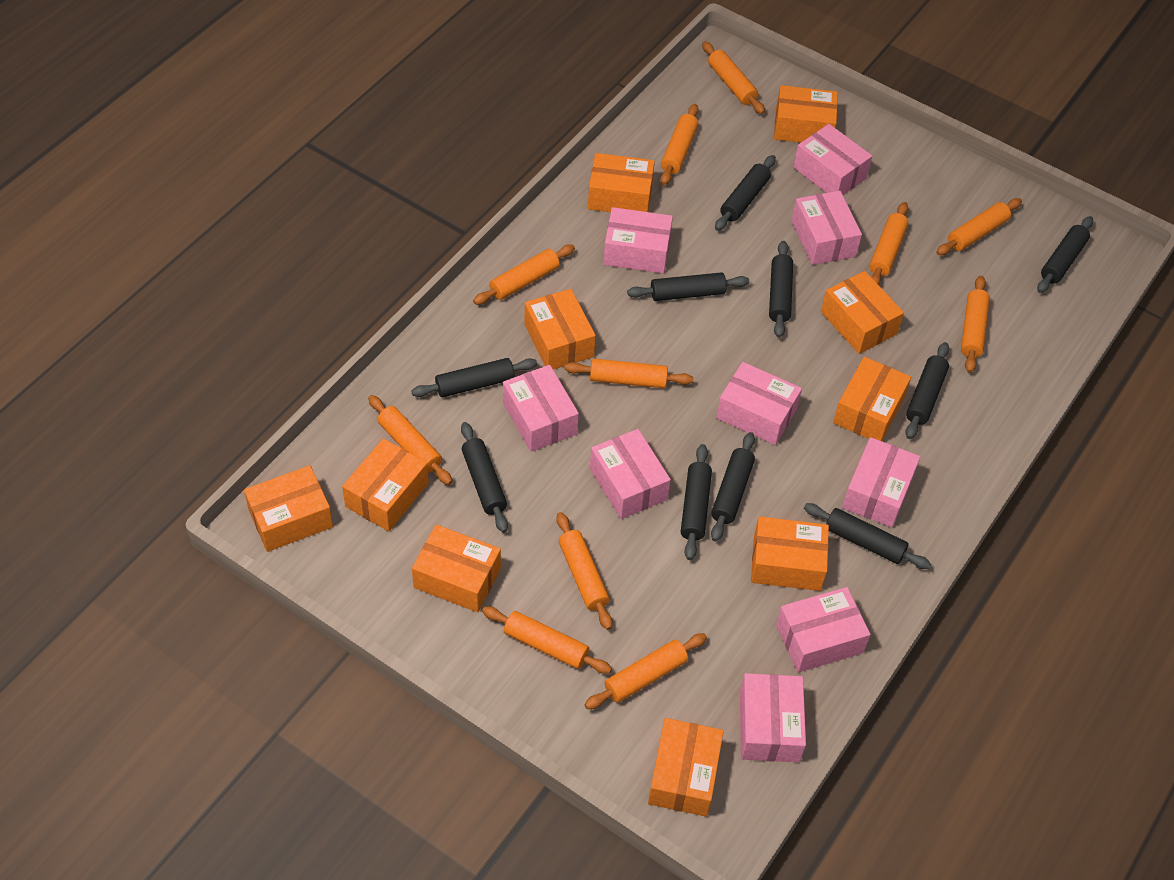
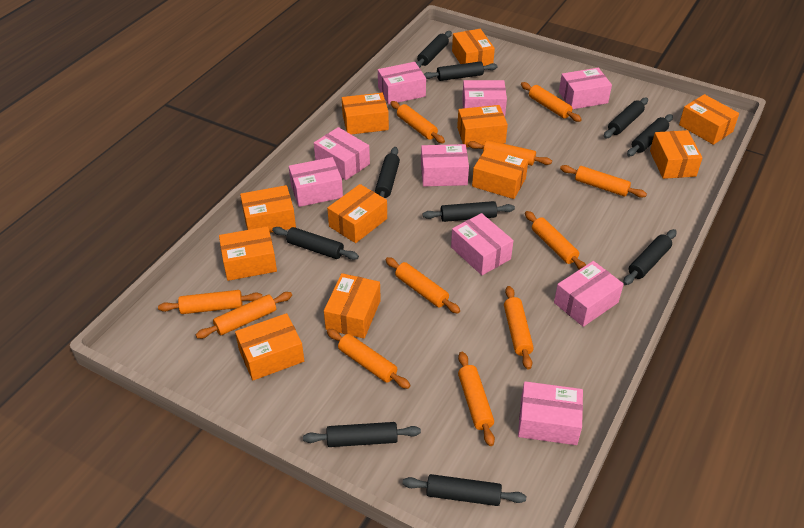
orange box: 10 -> 11

